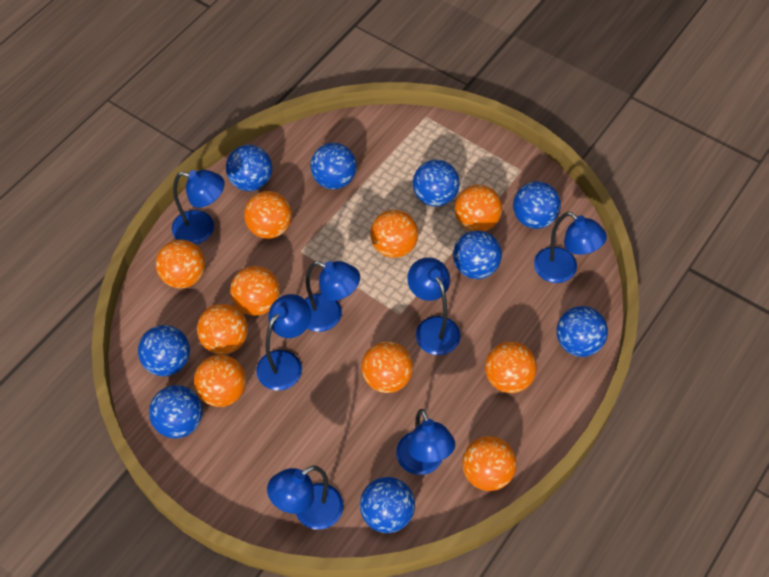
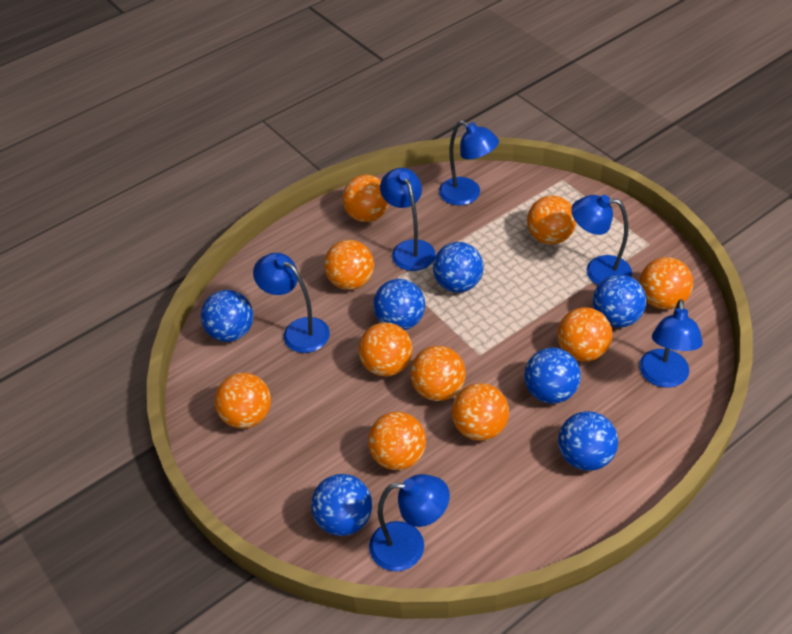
blue ball: 9 -> 7
blue lamp: 7 -> 6

